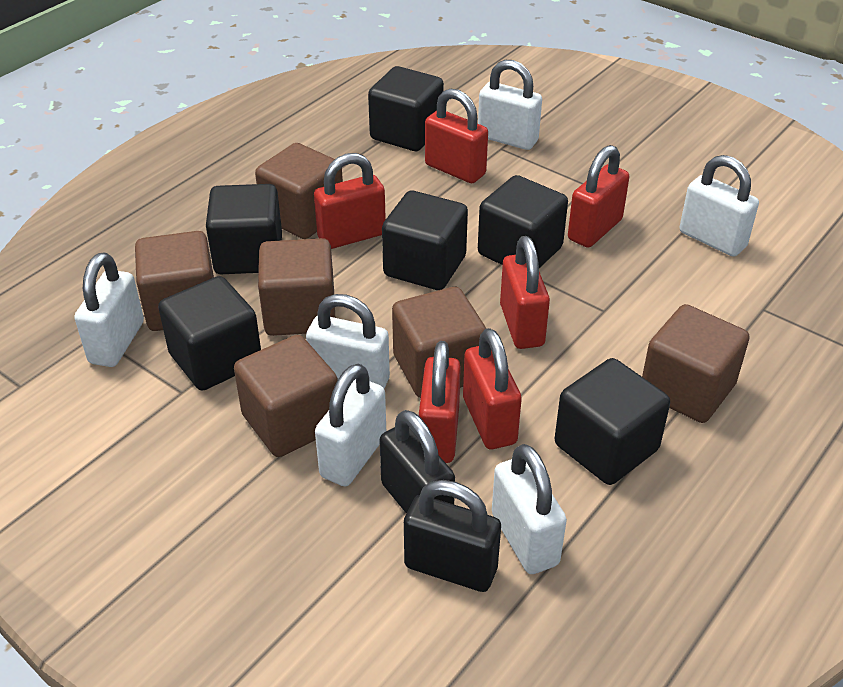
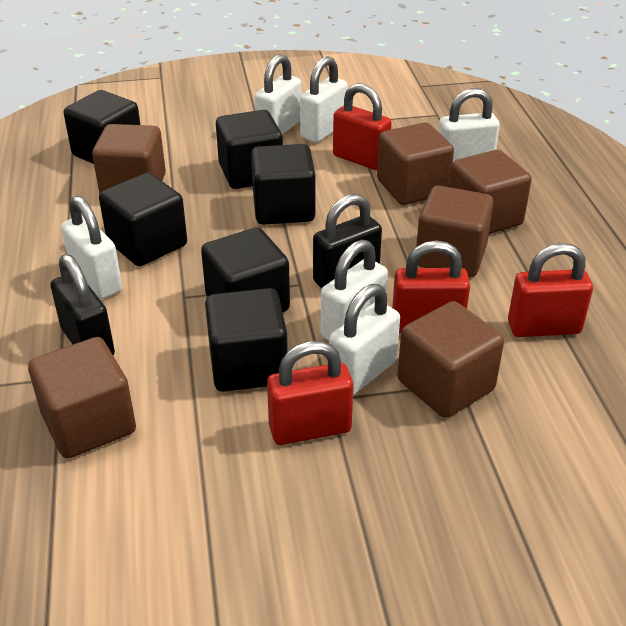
red padlock: 6 -> 4

